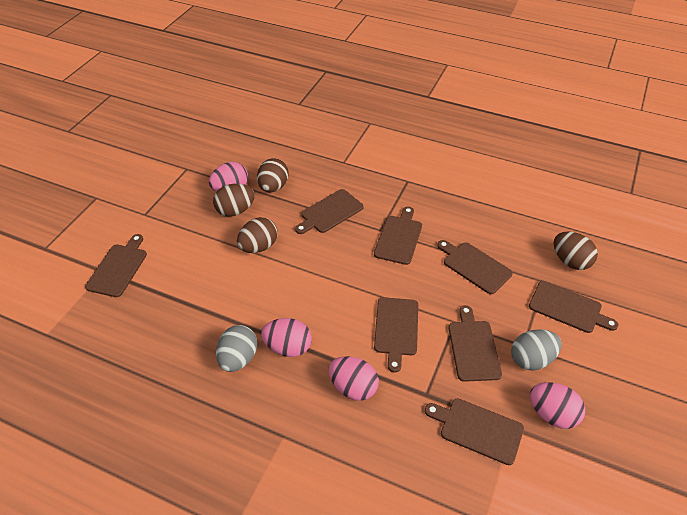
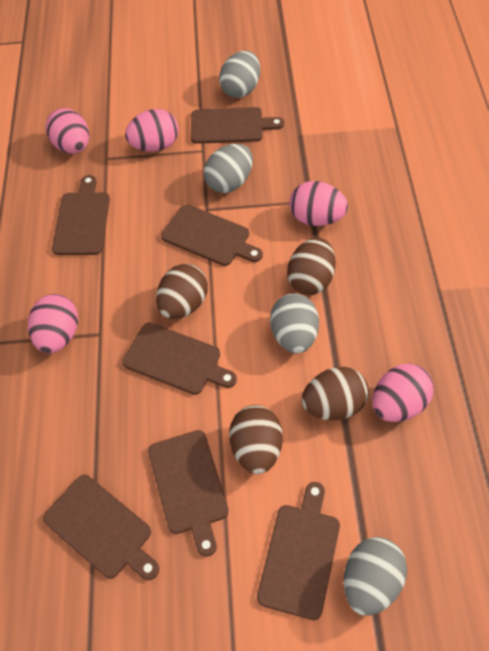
brown cutting board: 8 -> 7
grey egg: 2 -> 4
pink egg: 4 -> 5

